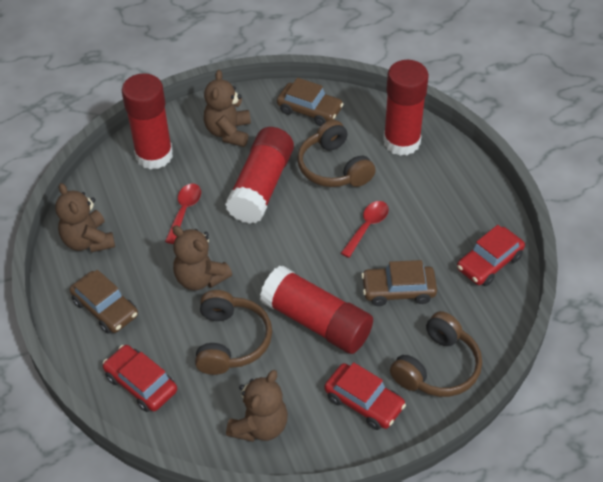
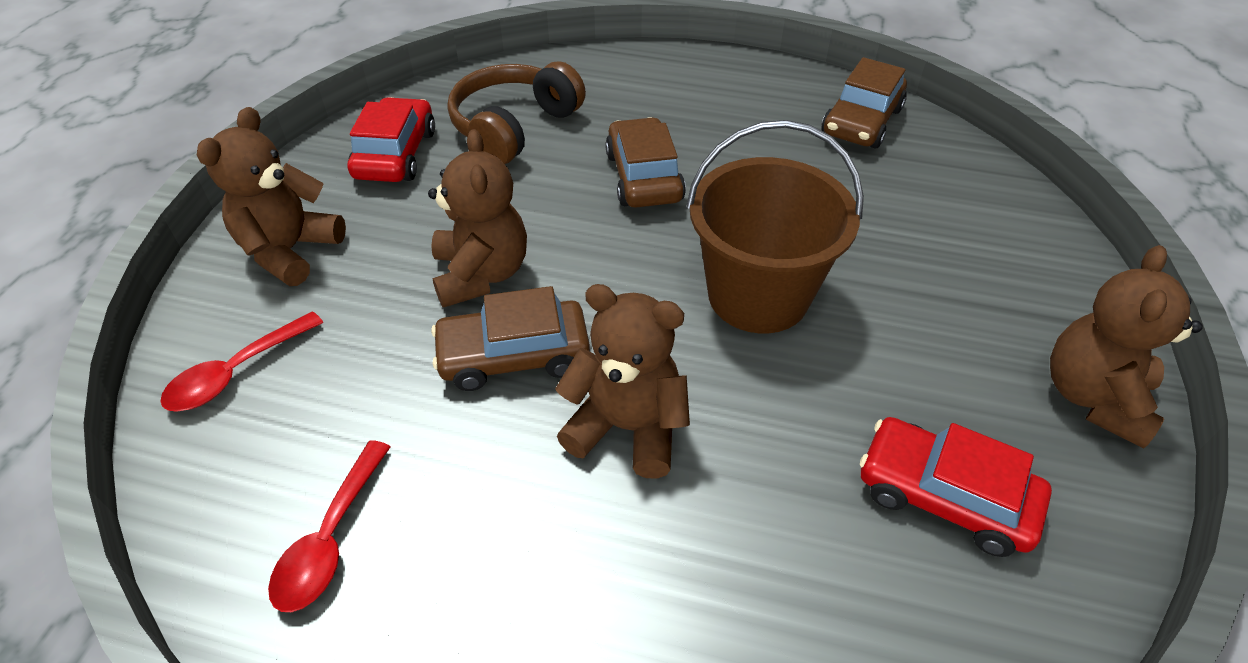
brown bucket: 0 -> 1
brown headphones: 3 -> 1
red car: 3 -> 2
red glue stick: 4 -> 0

